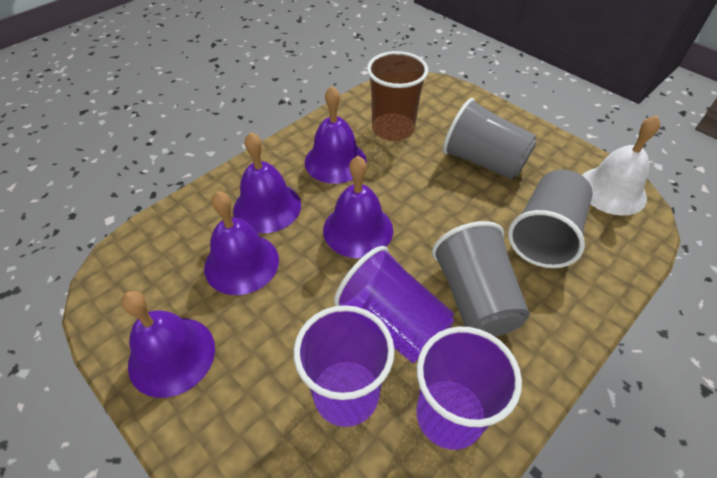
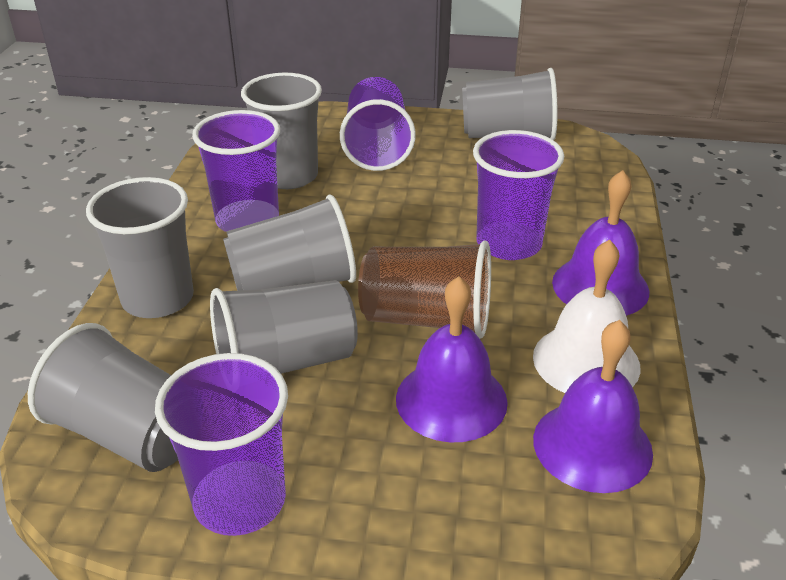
grey cup: 3 -> 6
purple bell: 5 -> 3
purple cup: 3 -> 4

